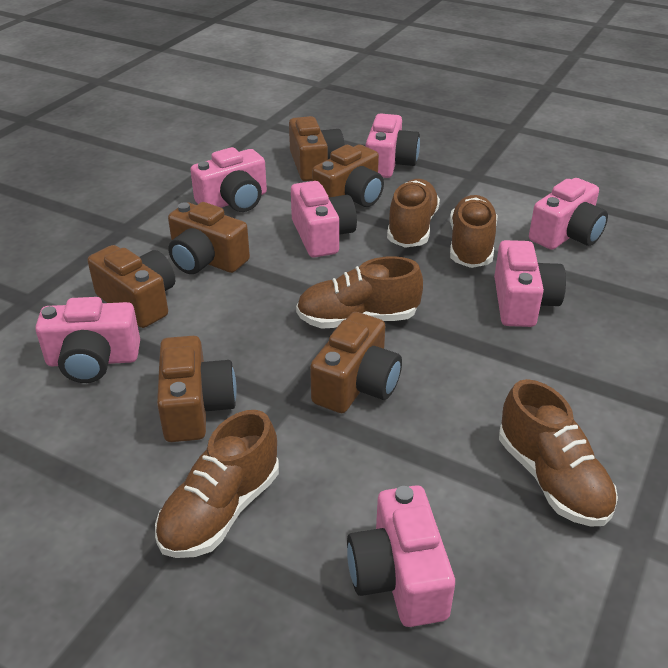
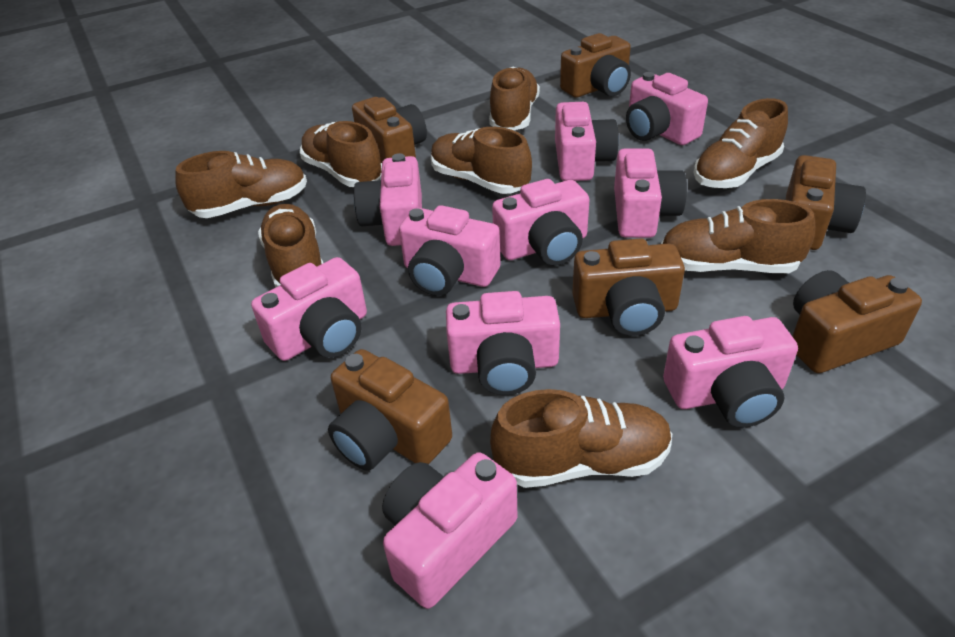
brown shoe: 5 -> 8
pink camera: 7 -> 10

